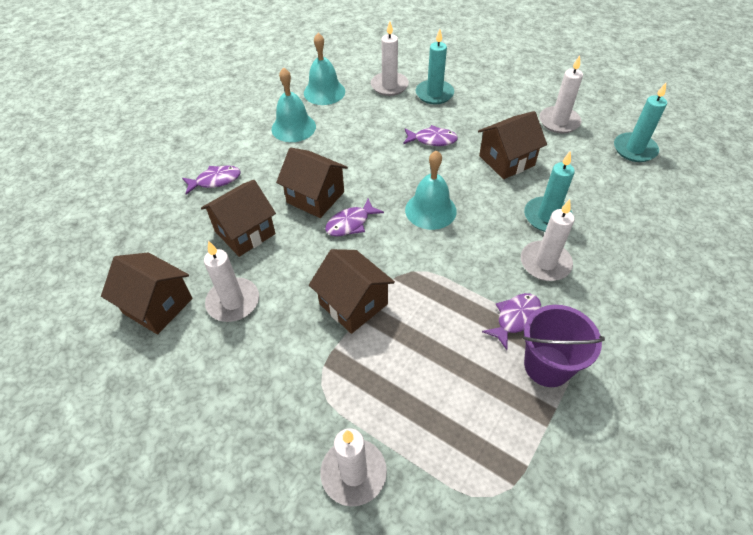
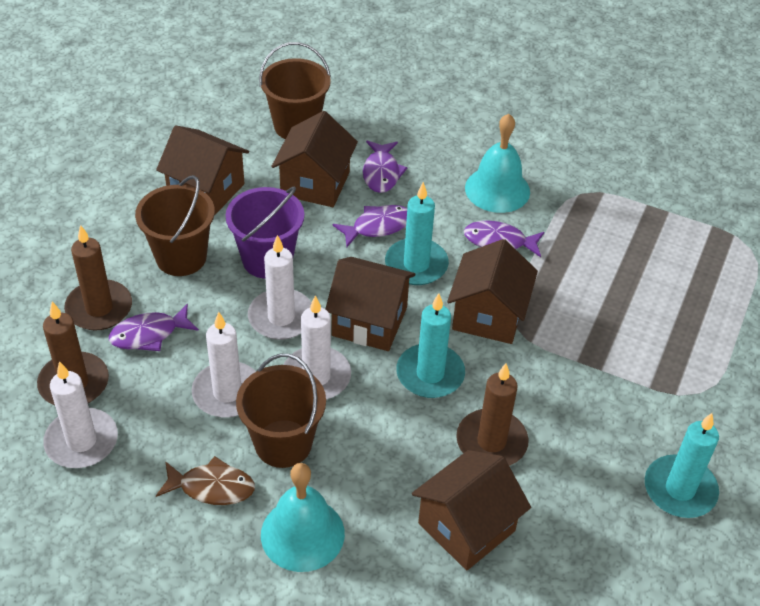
brown bucket: 0 -> 3
brown candle: 0 -> 3
brown fish: 0 -> 1
turquoise bell: 3 -> 2
white candle: 5 -> 4

